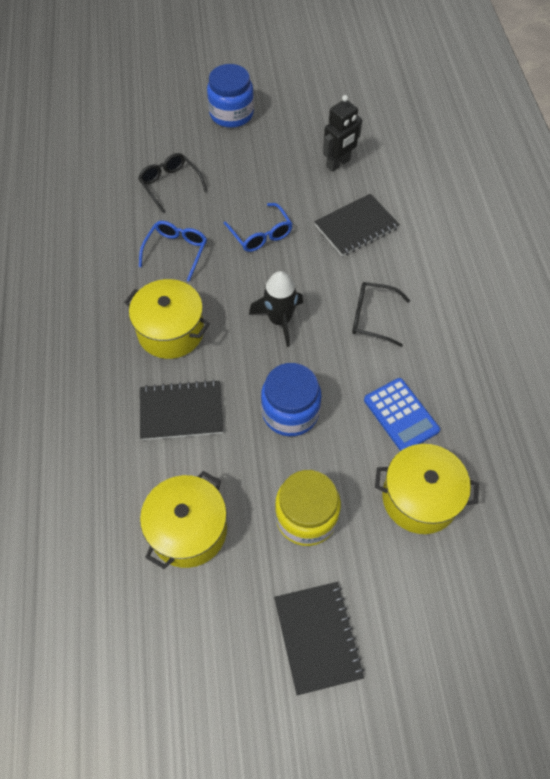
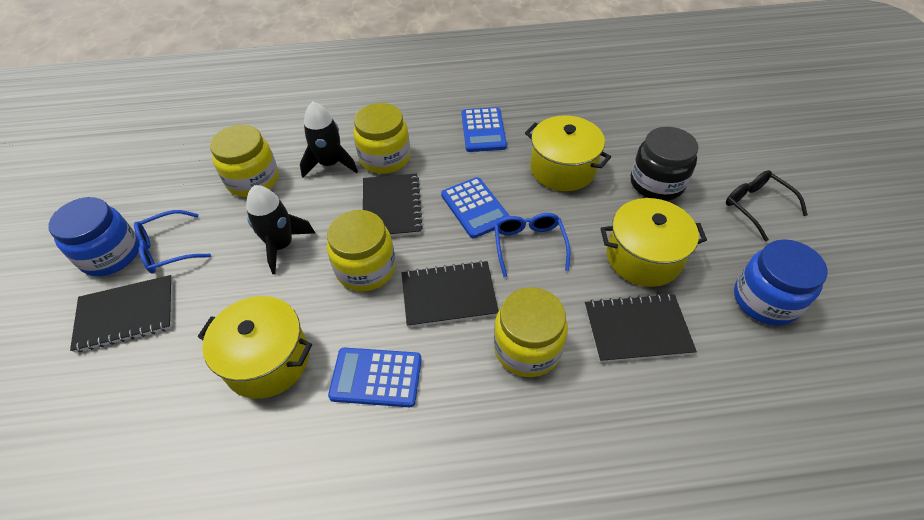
black glasses: 2 -> 1
black jar: 0 -> 1
black notebook: 3 -> 4
black robot: 1 -> 0
black rocket: 1 -> 2
blue calculator: 1 -> 3
yellow jar: 1 -> 4

